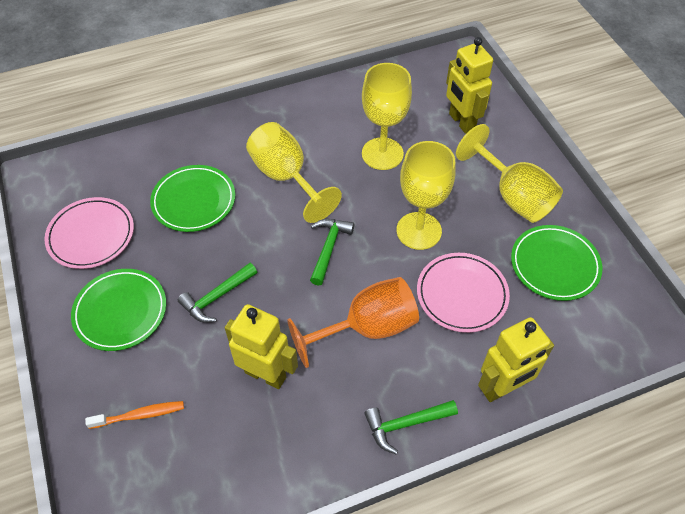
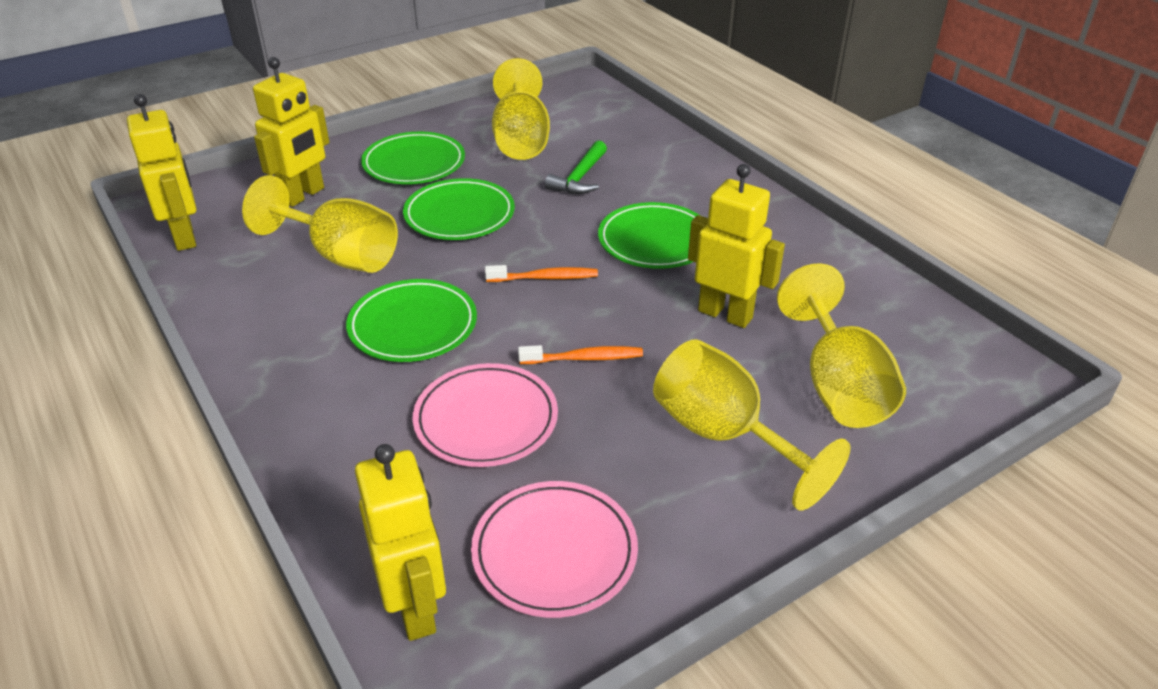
green hammer: 3 -> 1
green plate: 3 -> 4
orange goblet: 1 -> 0
orange toothbrush: 1 -> 2
yellow robot: 3 -> 4

